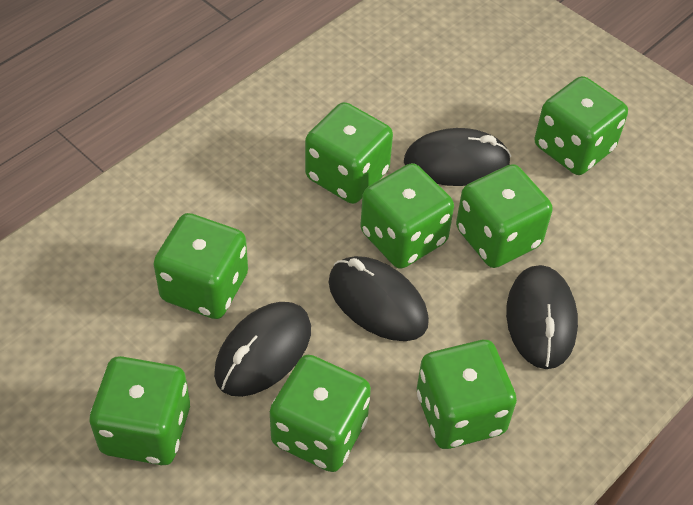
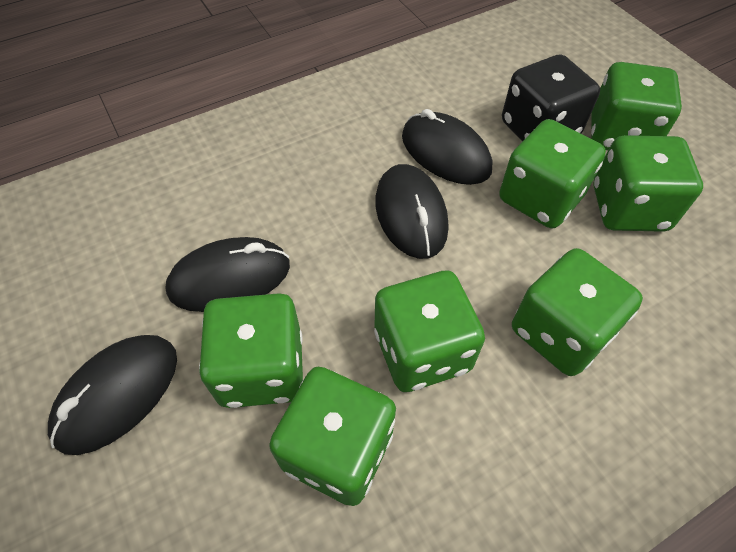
black dice: 0 -> 1
green dice: 8 -> 7

